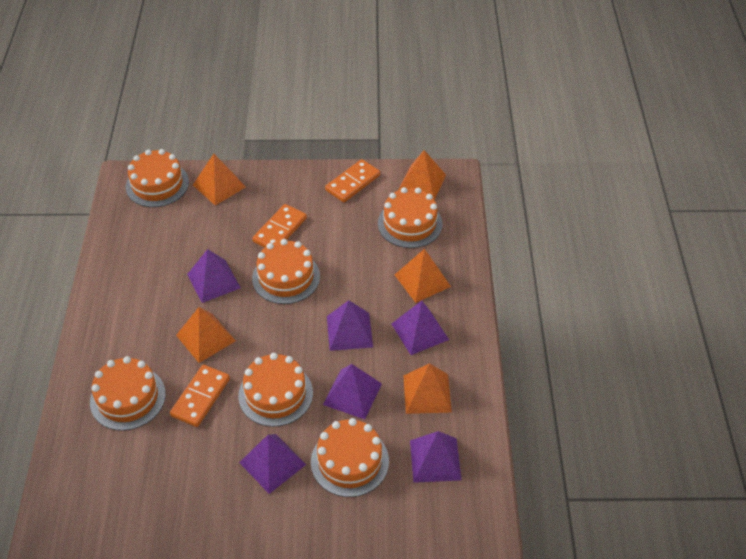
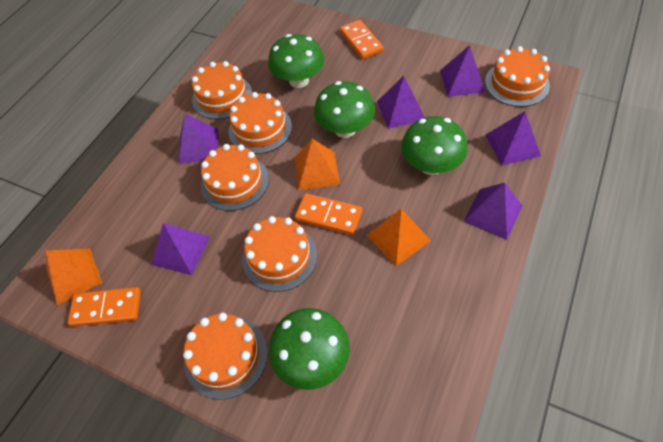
green mushroom: 0 -> 4
orange pyramid: 5 -> 3

